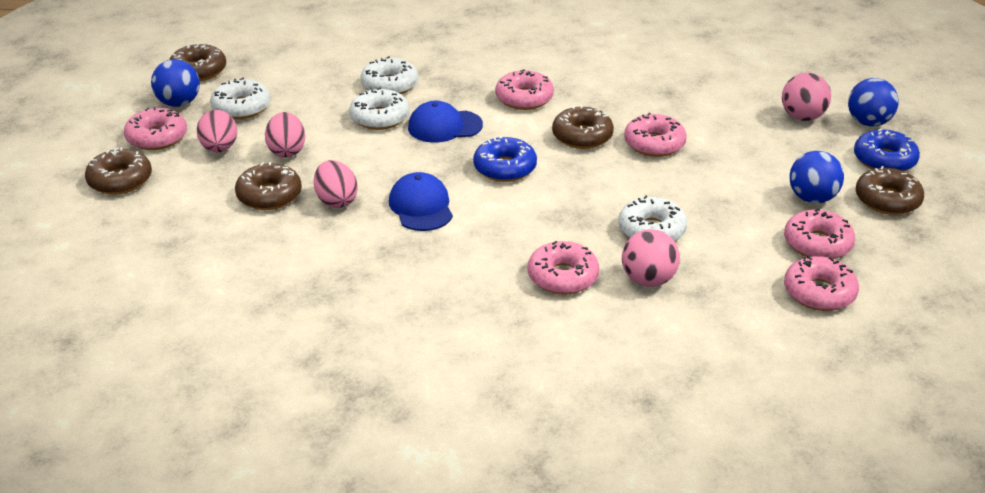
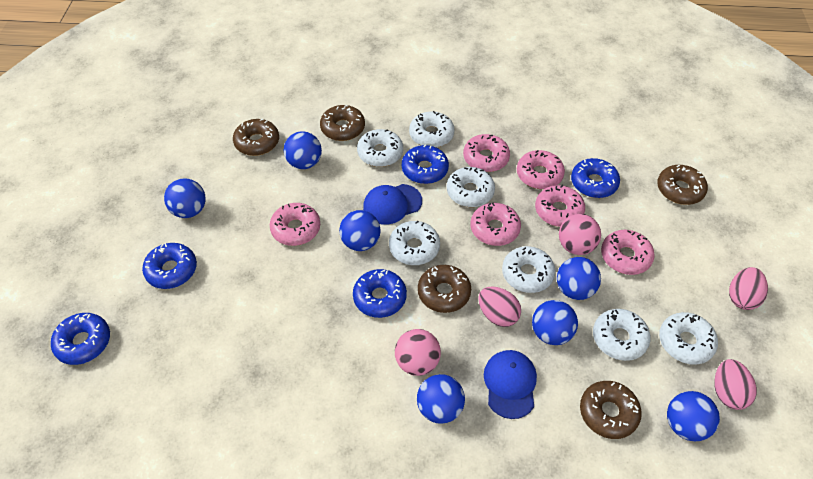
blue ball: 3 -> 7
blue donut: 2 -> 5
white donut: 4 -> 7

